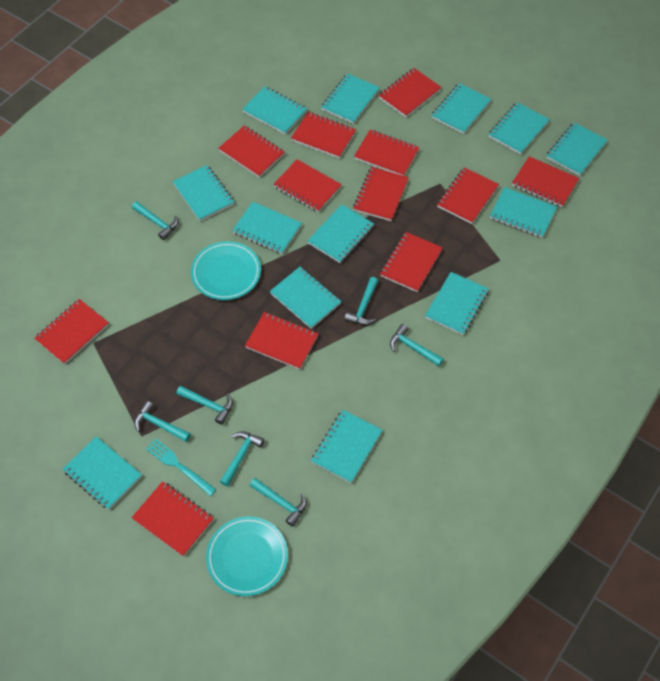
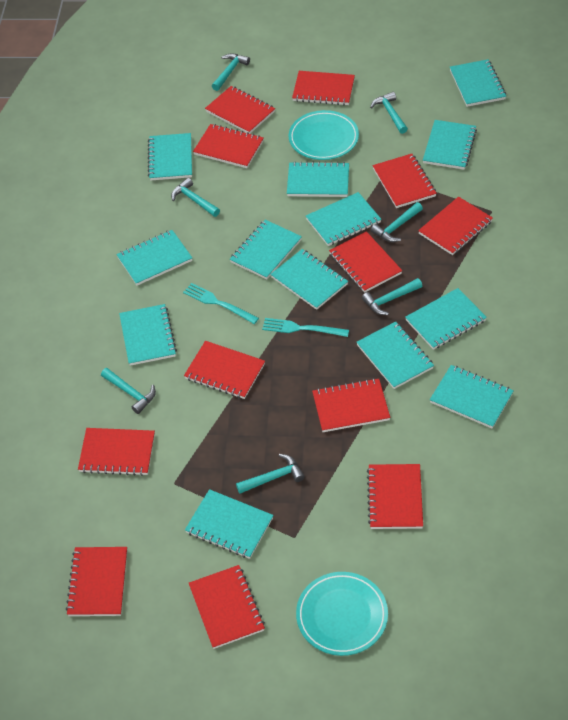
turquoise fork: 1 -> 2

